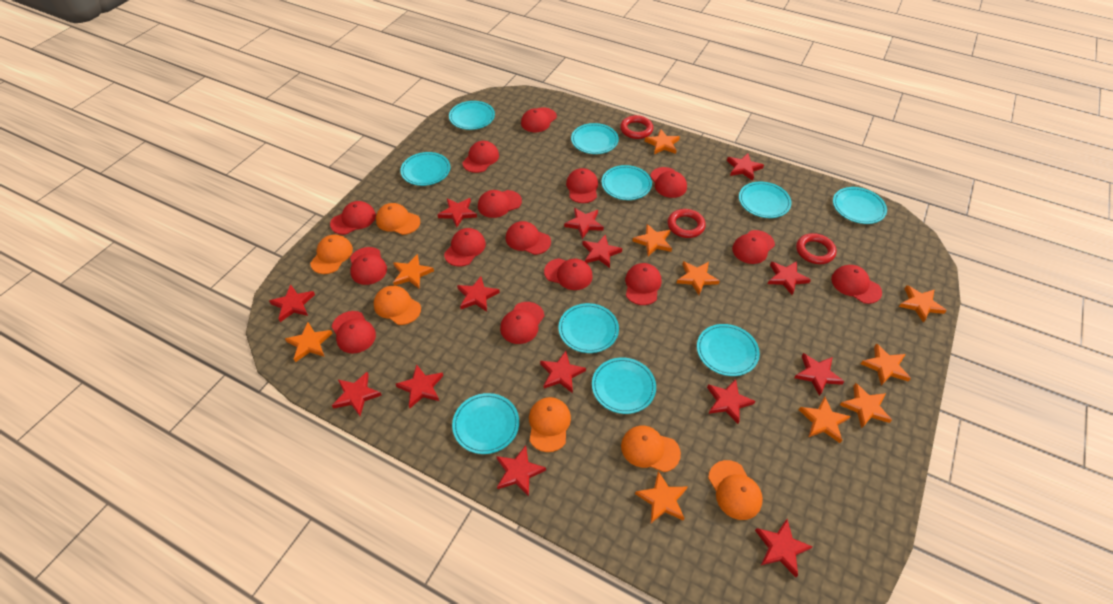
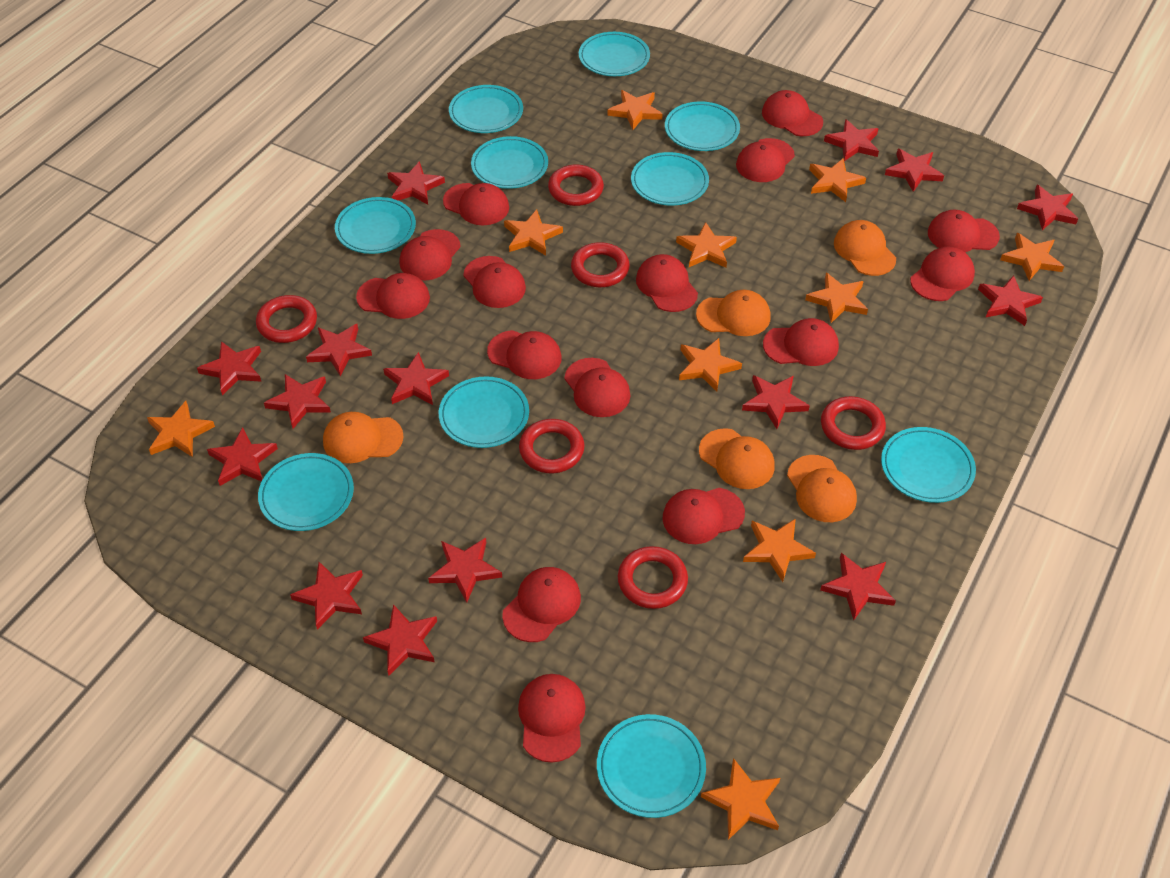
orange cap: 6 -> 5
red ring: 3 -> 6
red star: 14 -> 15

